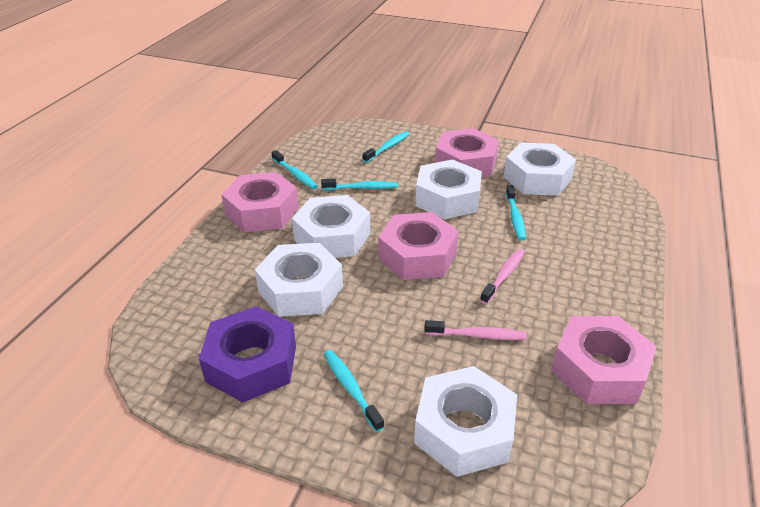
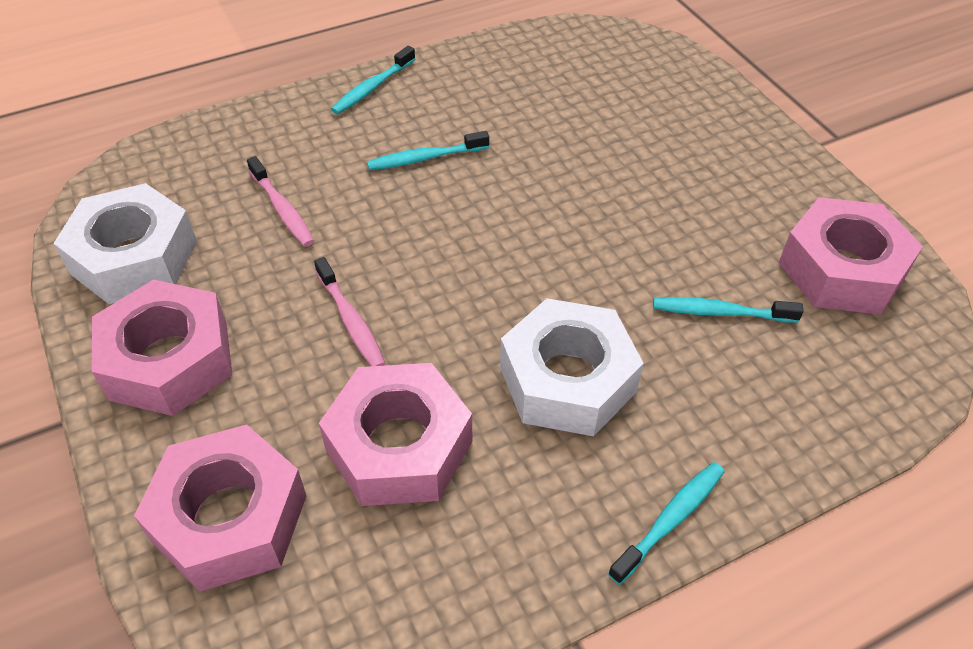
purple nut: 1 -> 0
turquoise toothbrush: 5 -> 4
white nut: 5 -> 2

